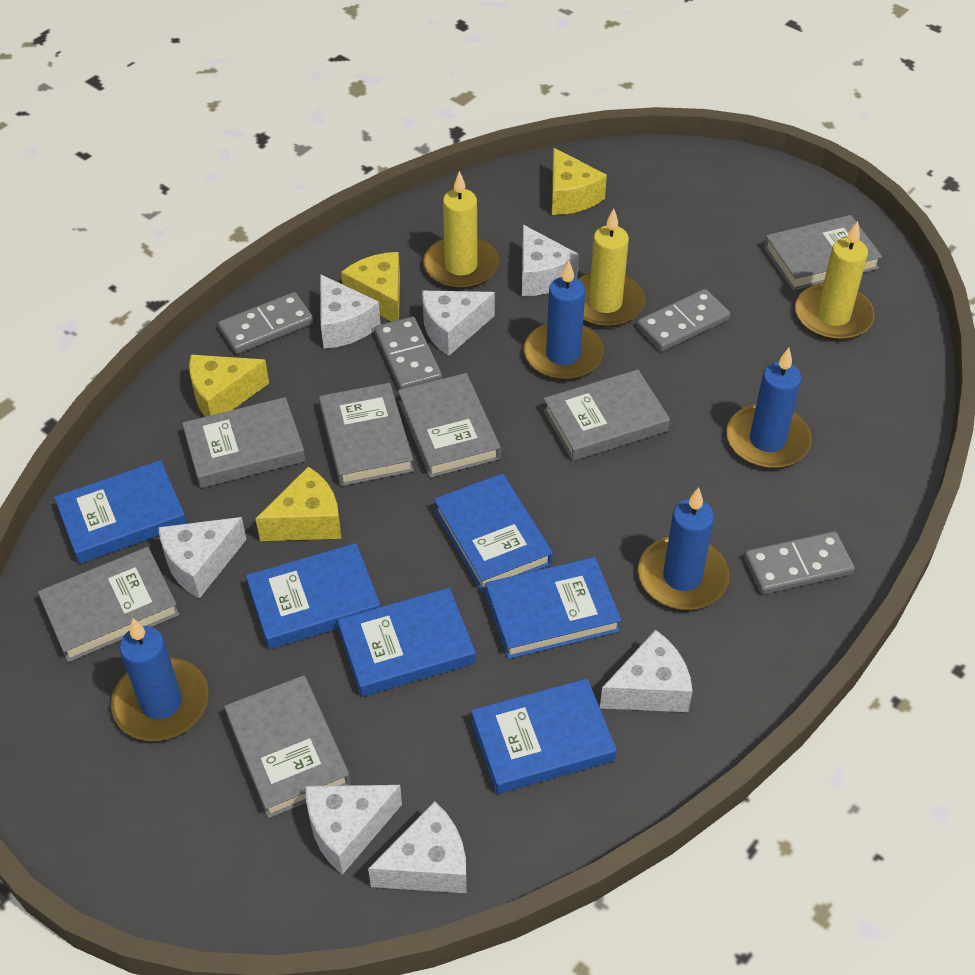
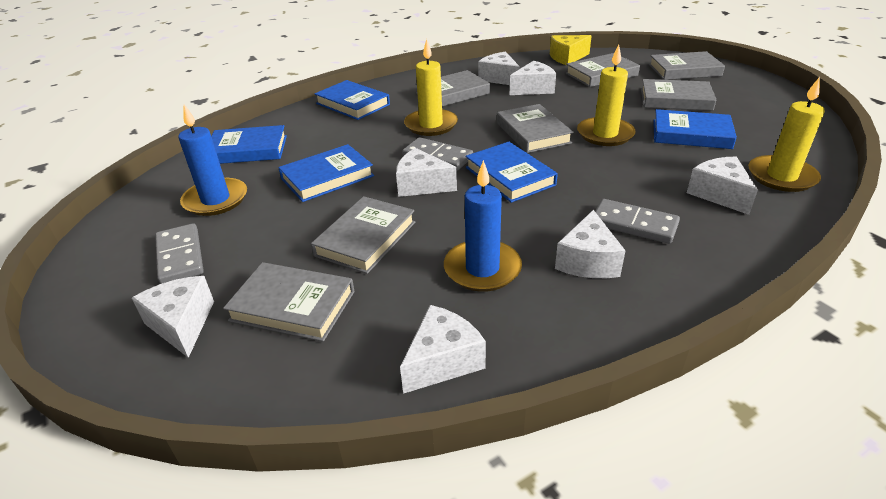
blue book: 6 -> 5
blue candle: 4 -> 2
grey domino: 4 -> 3
yellow cheese: 4 -> 1

